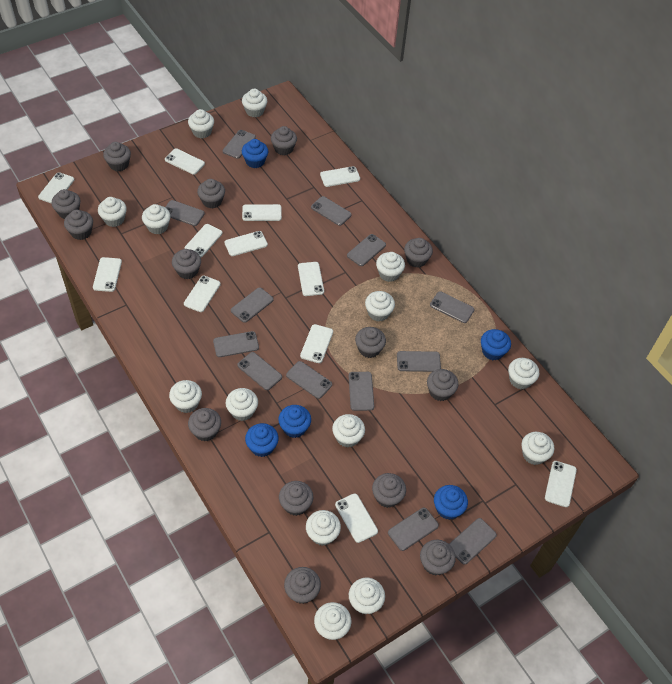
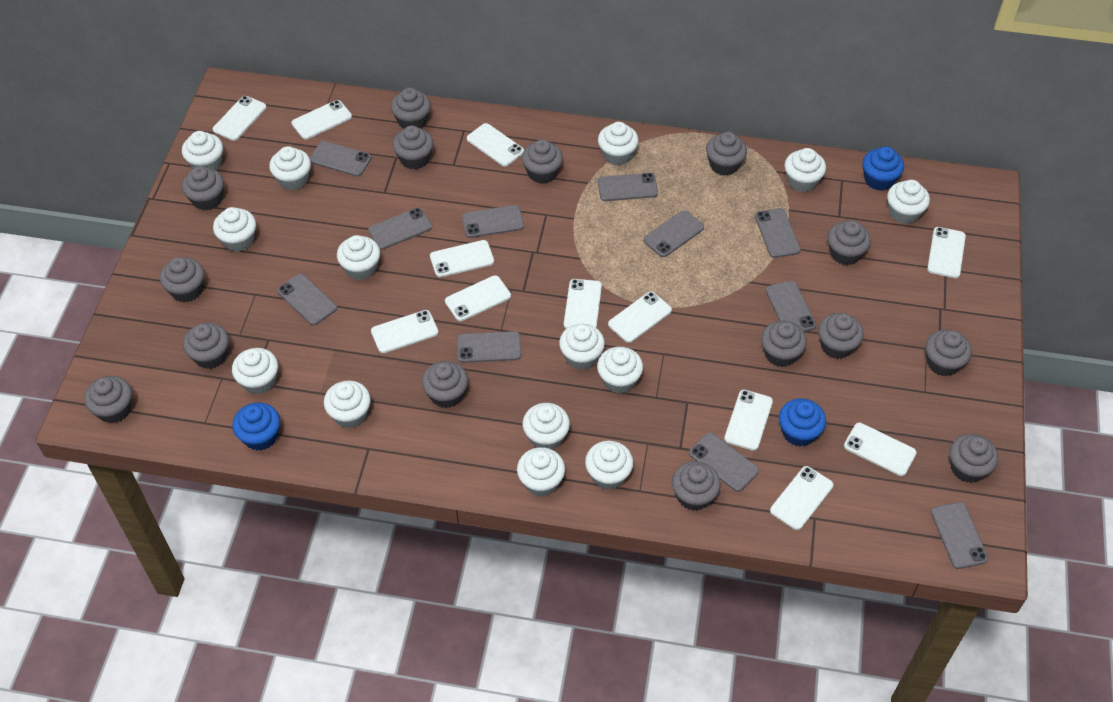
blue cupcake: 5 -> 3
grey cupcake: 14 -> 15
grey phone: 13 -> 11

